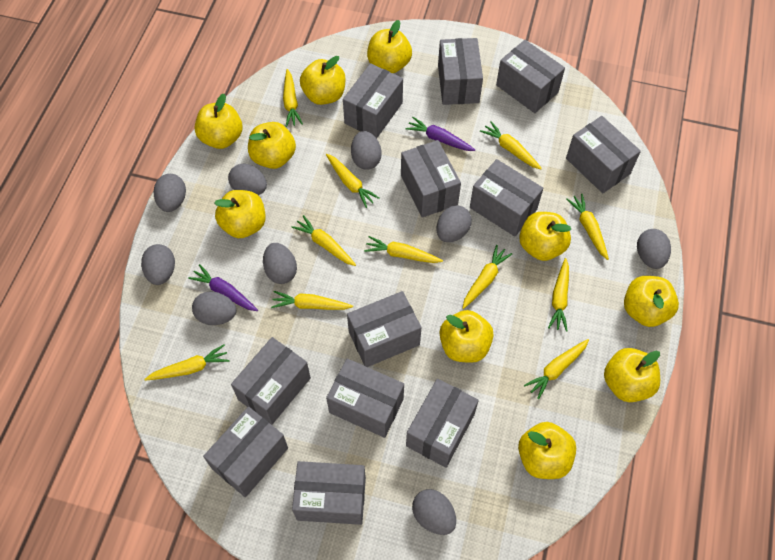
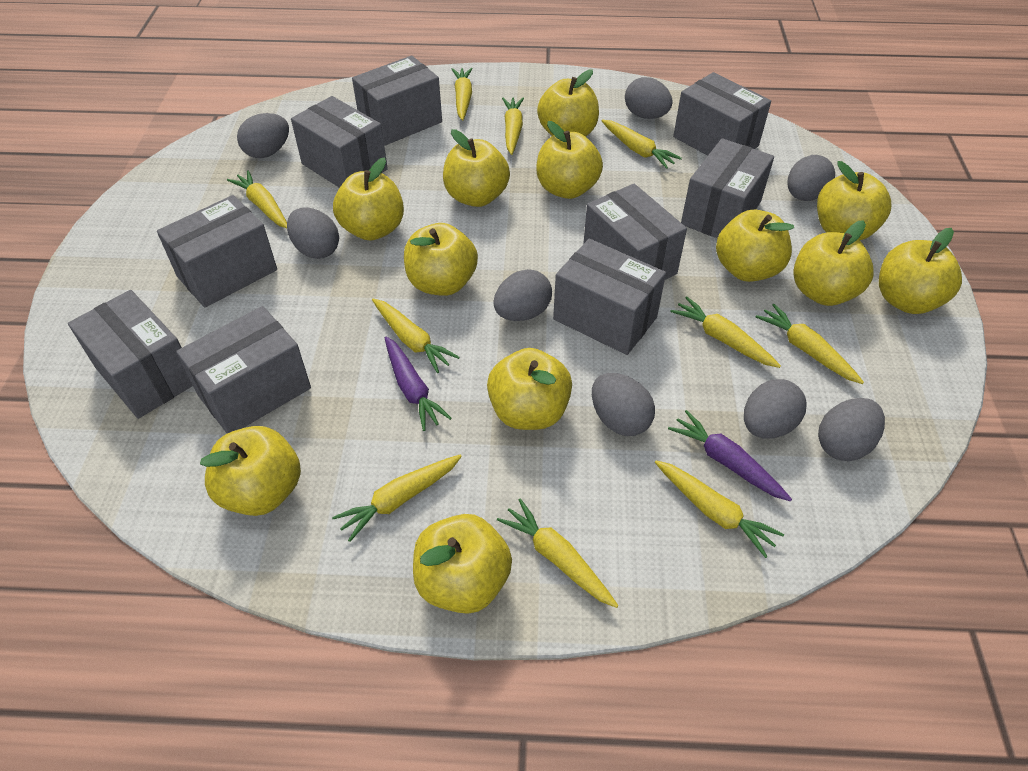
grey box: 12 -> 9
grey egg: 9 -> 8
yellow apple: 10 -> 12
yellow carrot: 11 -> 10

